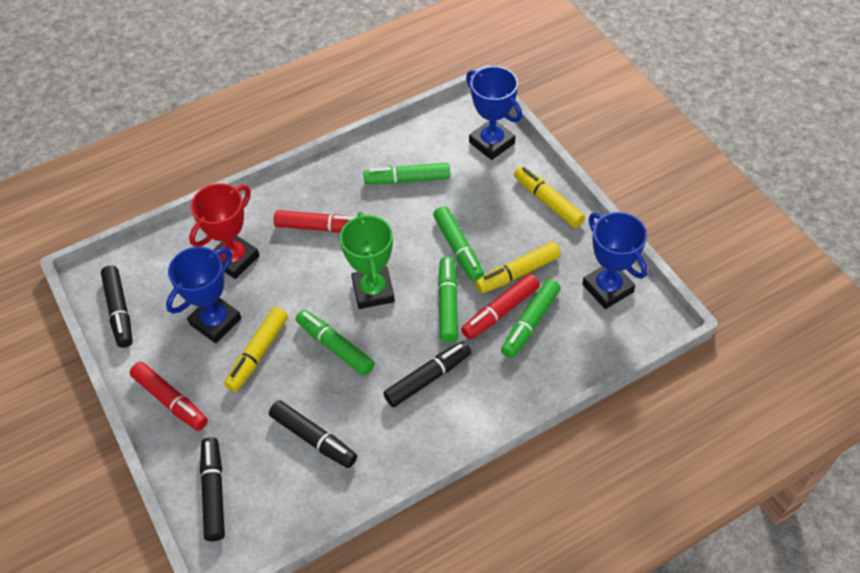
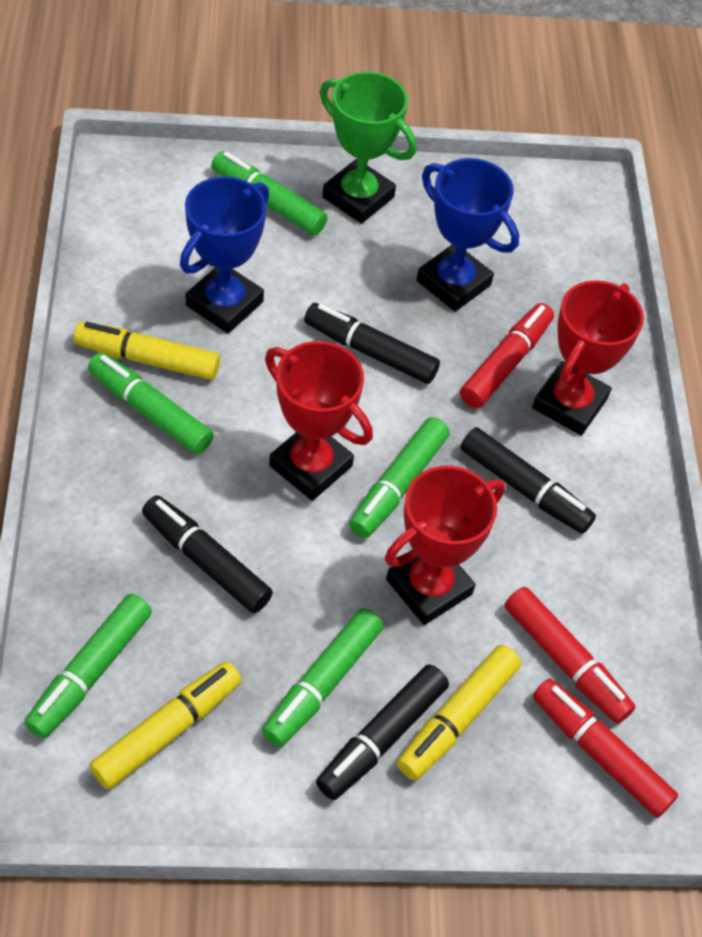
blue trophy: 3 -> 2
red trophy: 1 -> 3

